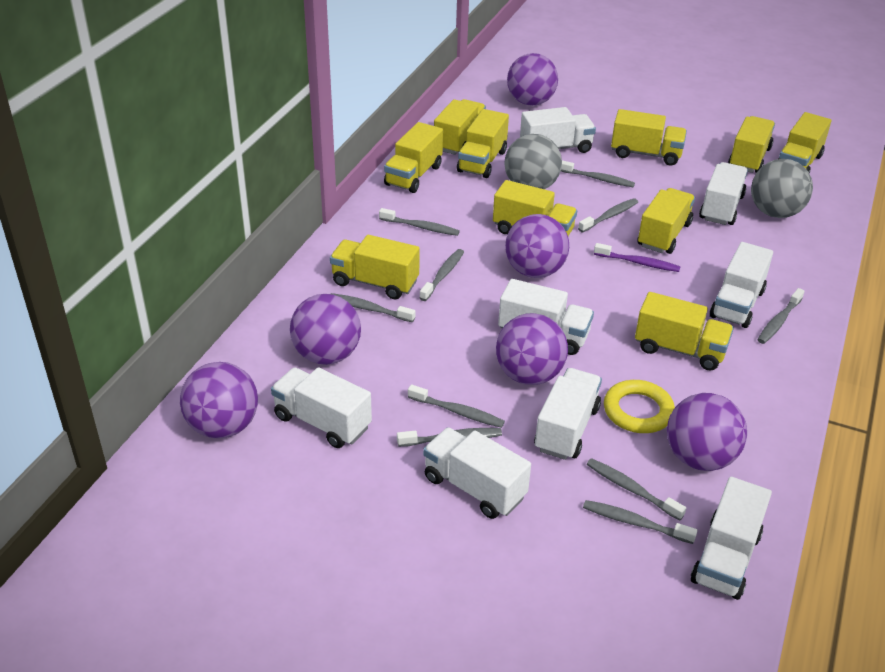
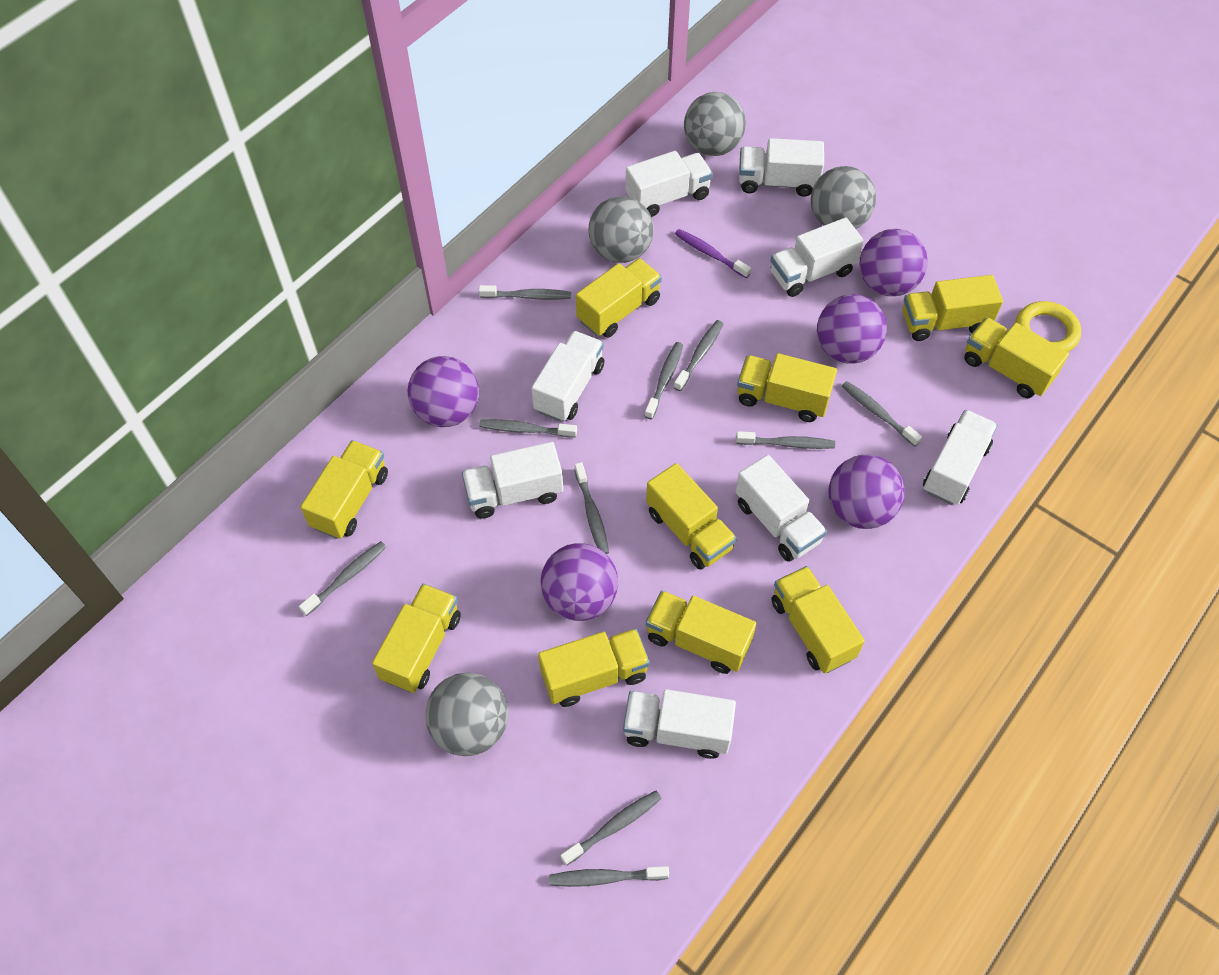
grey ball: 2 -> 4
purple ball: 6 -> 5

